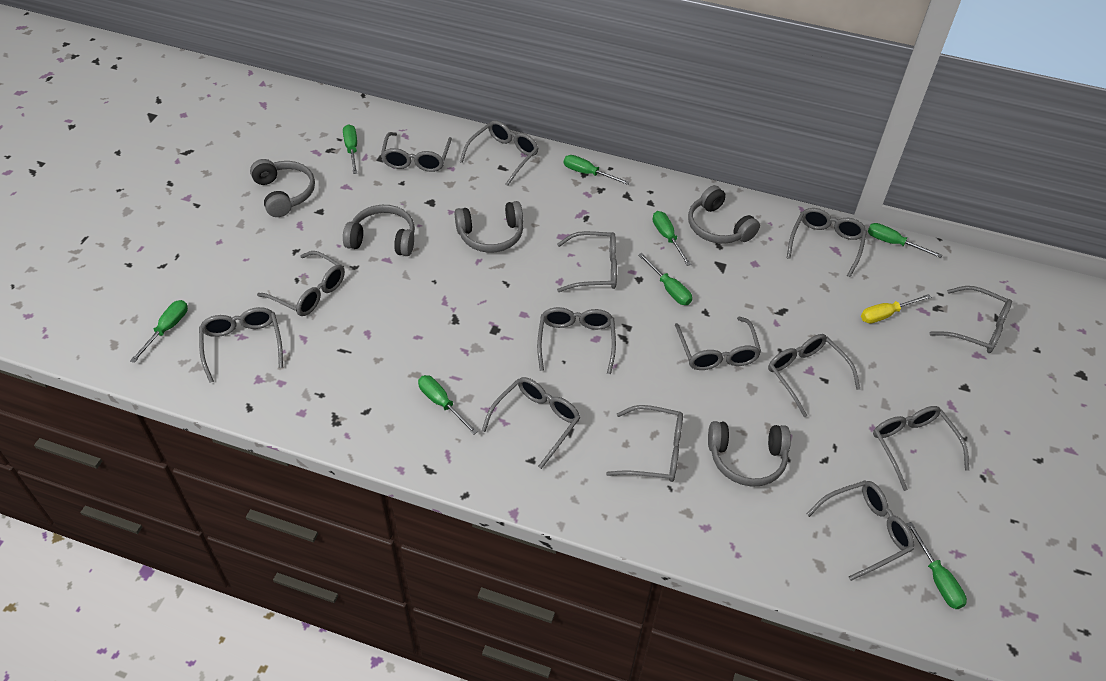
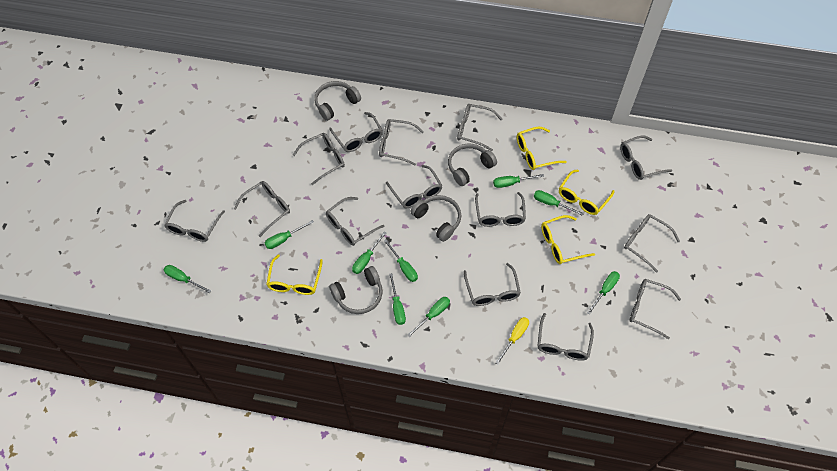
green screwdriver: 8 -> 9
grey headphones: 5 -> 4
yellow glasses: 0 -> 4

